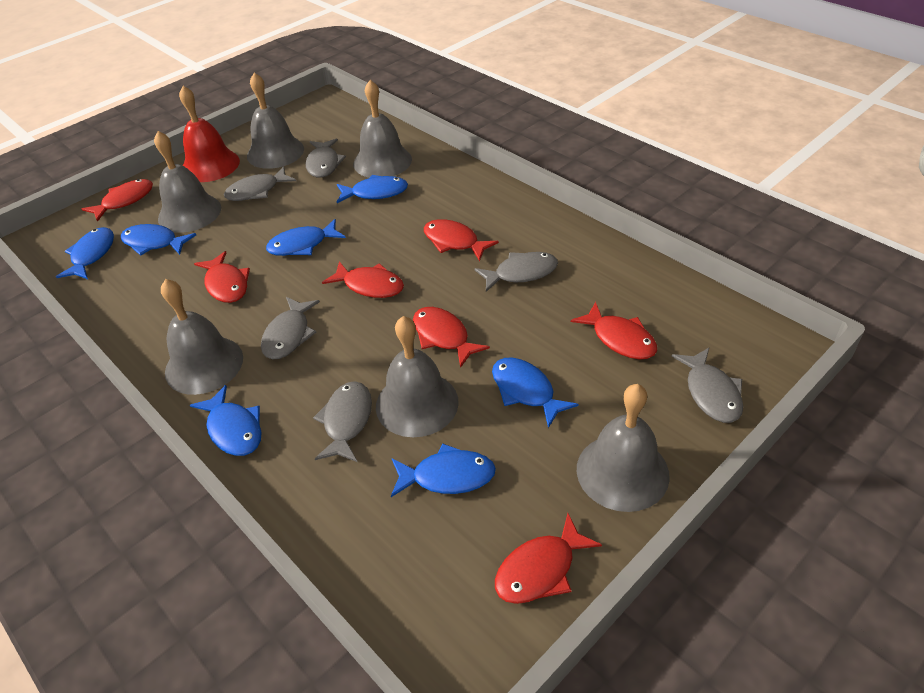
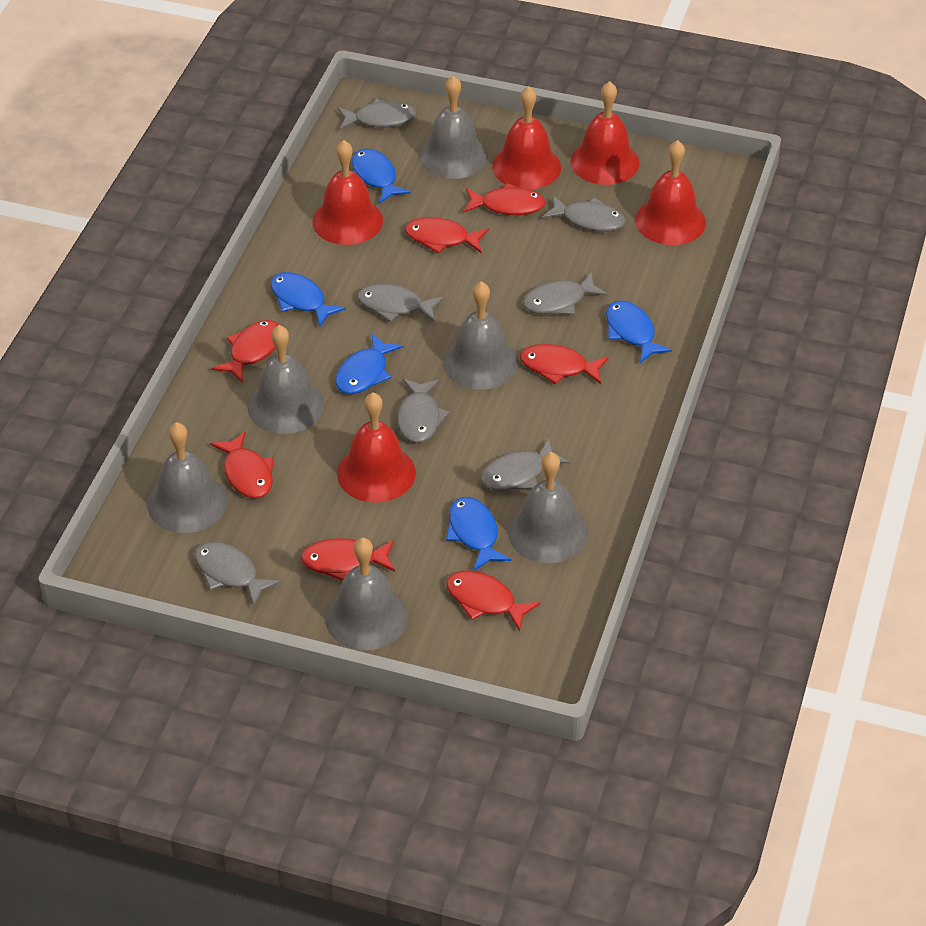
blue fish: 7 -> 5
grey fish: 6 -> 7
red bell: 1 -> 5

